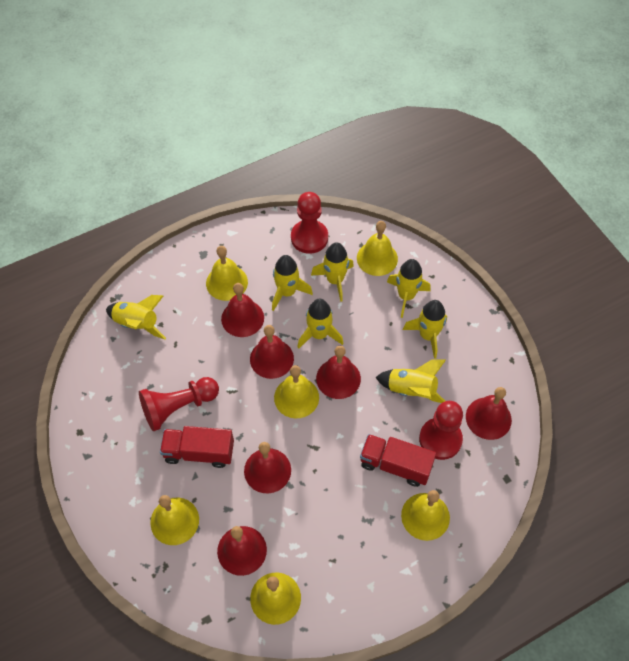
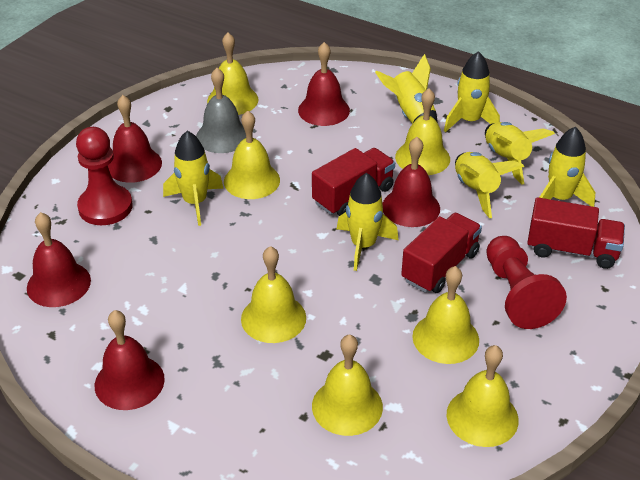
grey bell: 0 -> 1
red bell: 6 -> 5
red pawn: 3 -> 2
red truck: 2 -> 3
yellow bell: 6 -> 7

